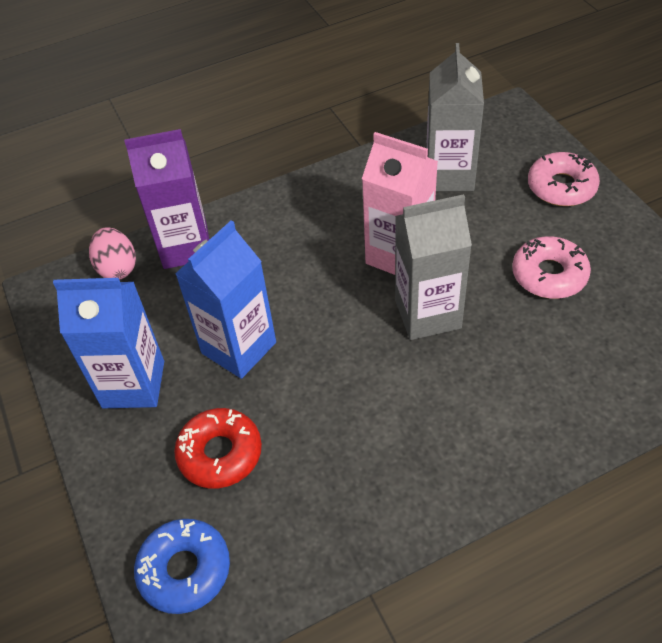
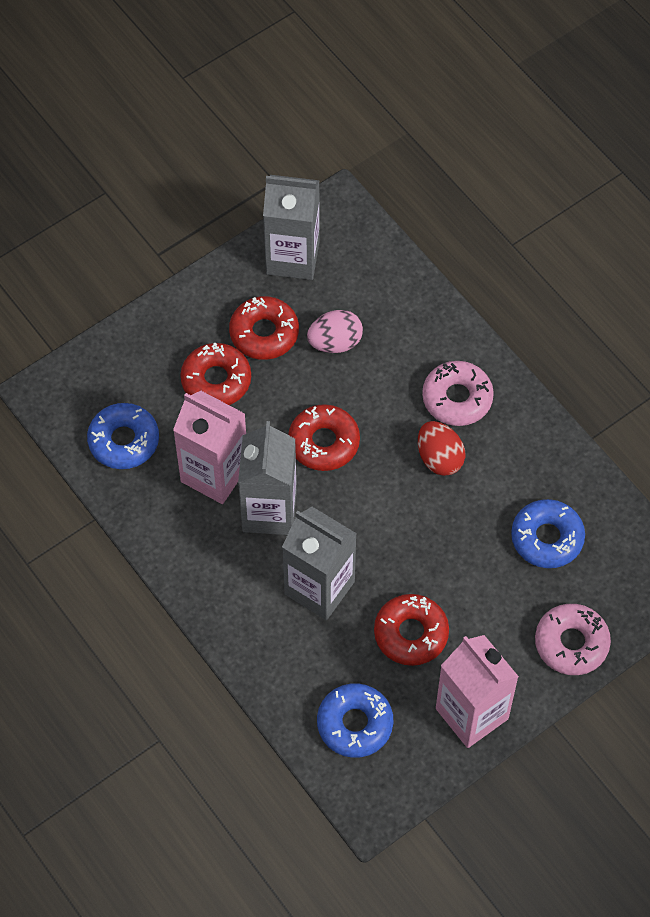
blue carton: 2 -> 0
blue donut: 1 -> 3
grey carton: 2 -> 3
pink carton: 1 -> 2
purple carton: 1 -> 0
red donut: 1 -> 4
red egg: 0 -> 1

